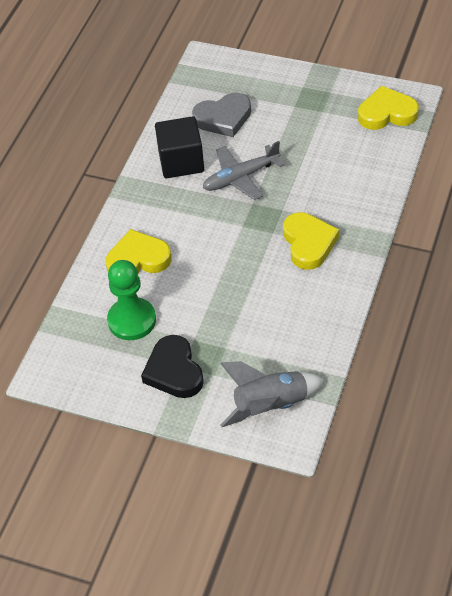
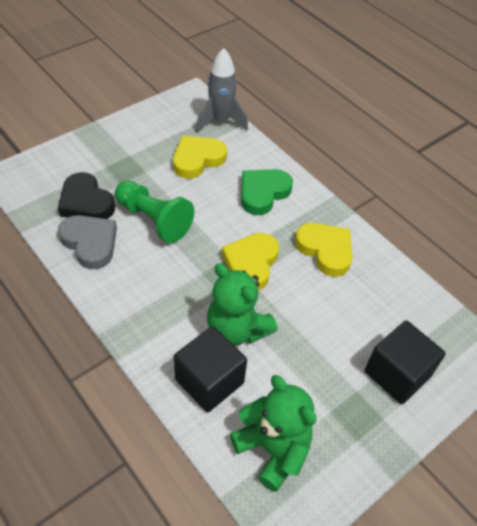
black cube: 1 -> 2
green heart: 0 -> 1
green teddy bear: 0 -> 2
grey plane: 1 -> 0

